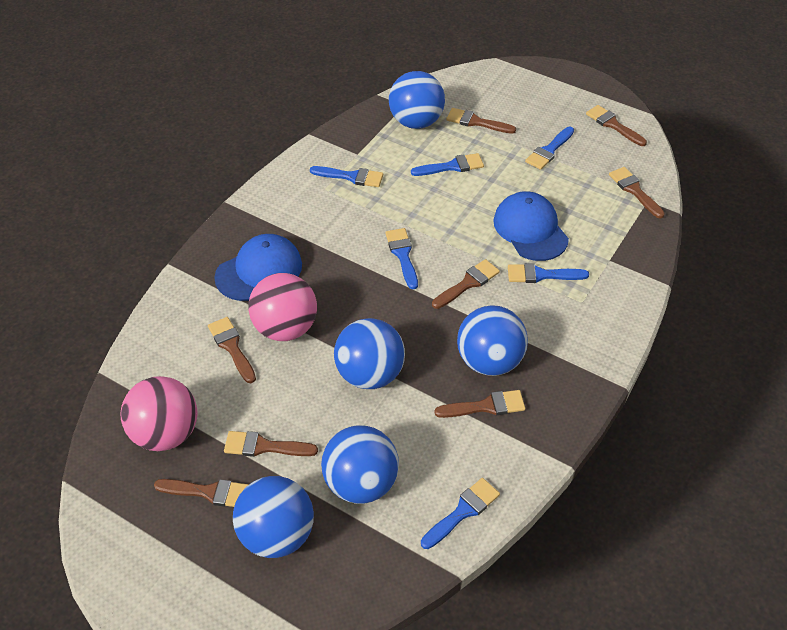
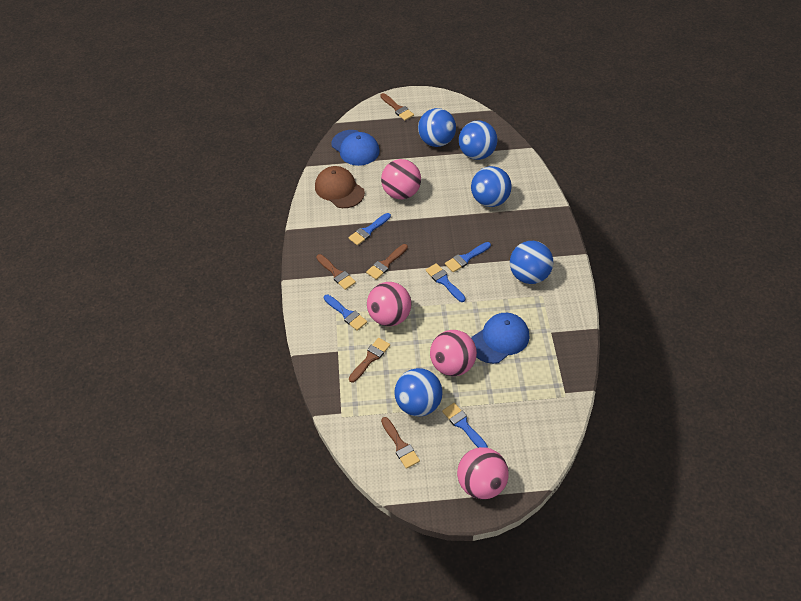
blue brush: 6 -> 5
brown brush: 8 -> 5
brown cap: 0 -> 1
pink ball: 2 -> 4

